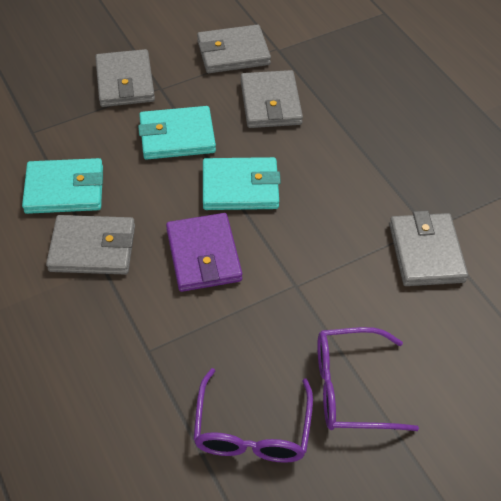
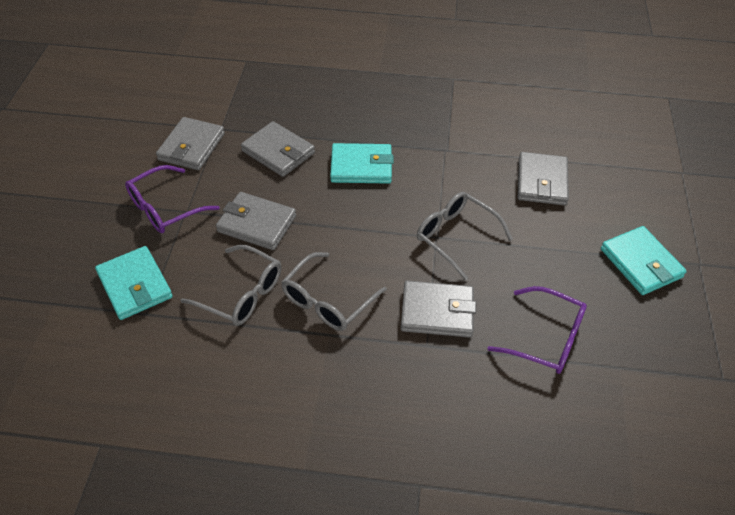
grey glasses: 0 -> 3
purple wallet: 1 -> 0

